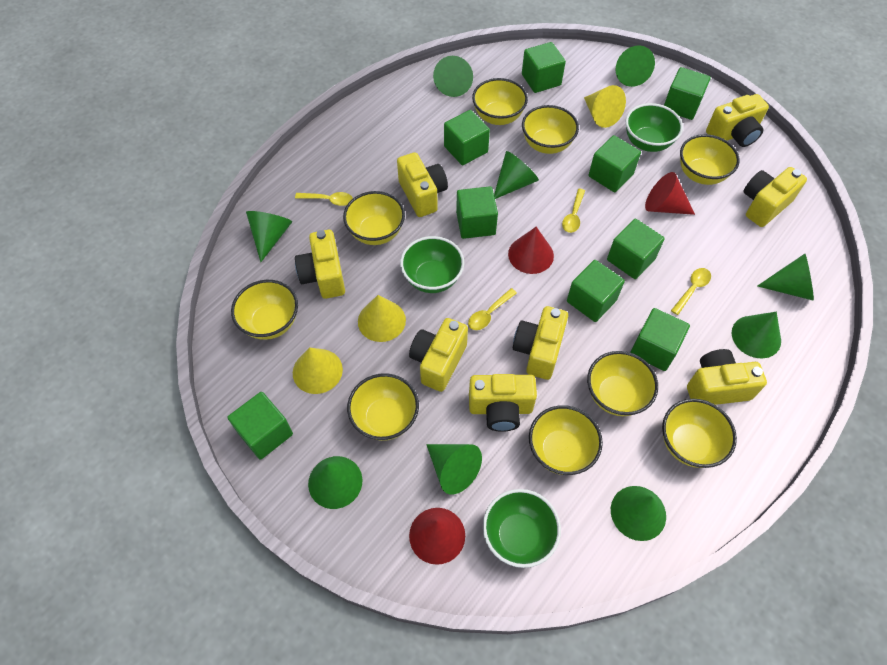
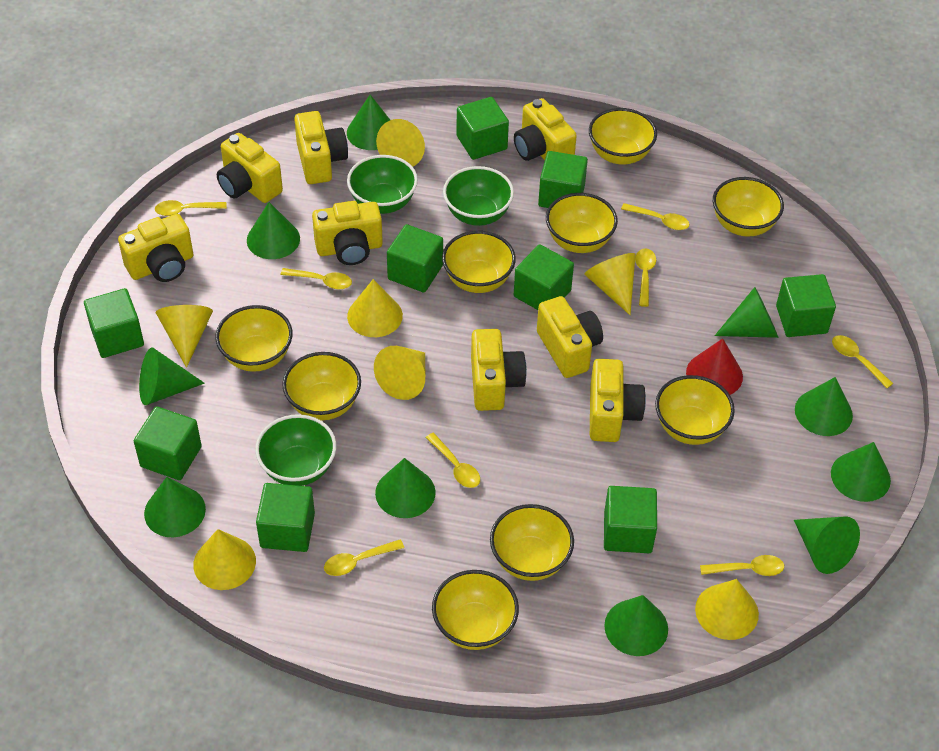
green cone: 9 -> 10
red cone: 3 -> 1
yellow cone: 3 -> 7
yellow spoon: 4 -> 8

